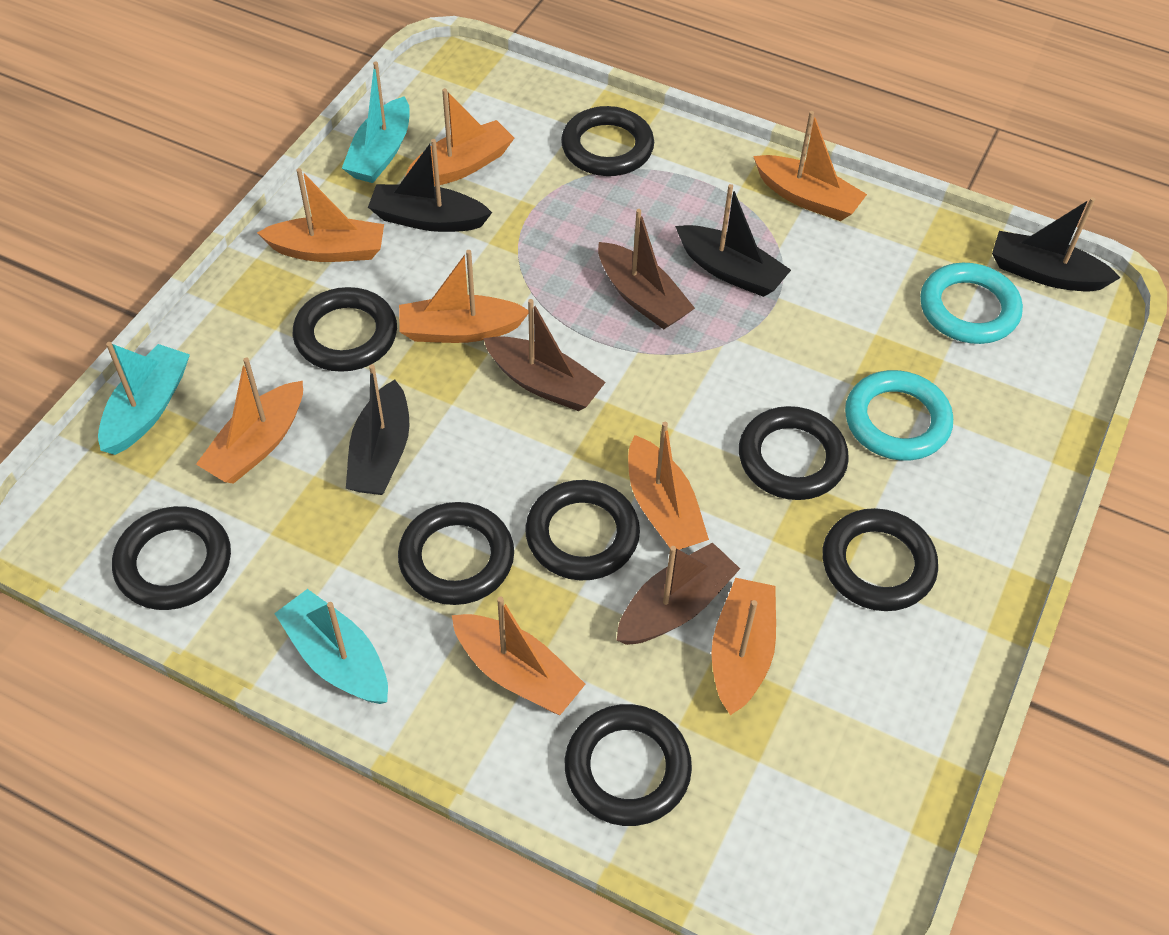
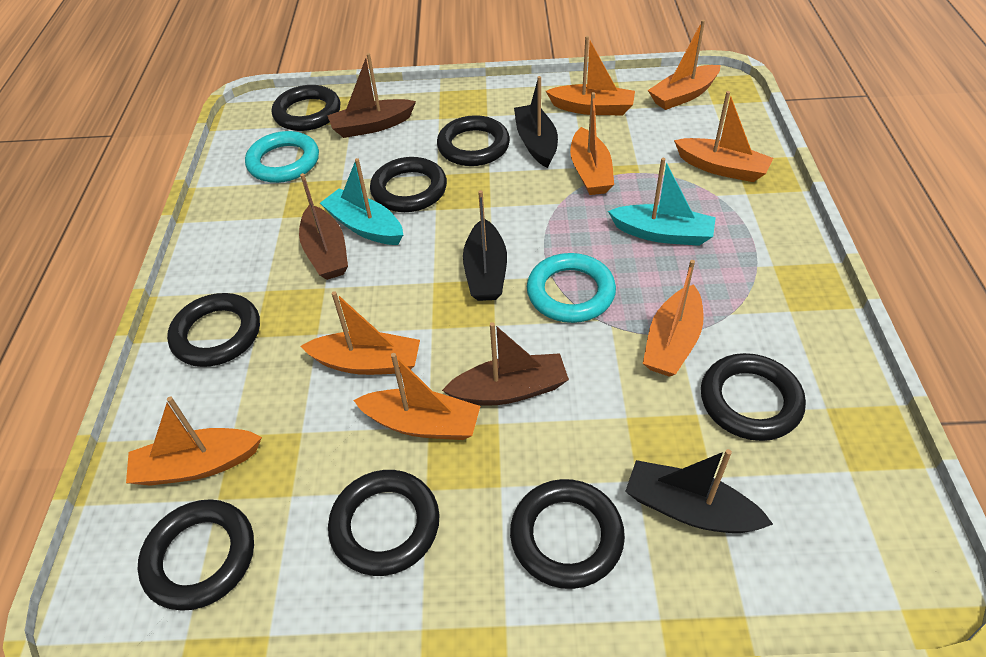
black boat: 4 -> 3
turquoise boat: 3 -> 2

